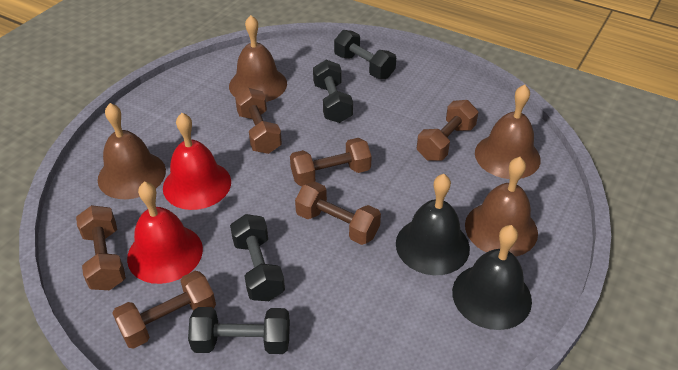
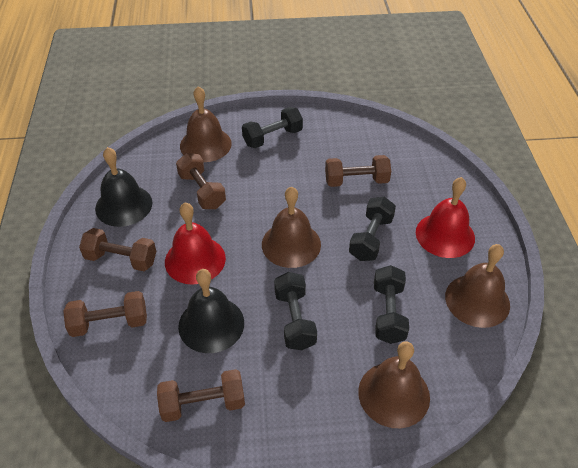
brown dumbbell: 6 -> 5

